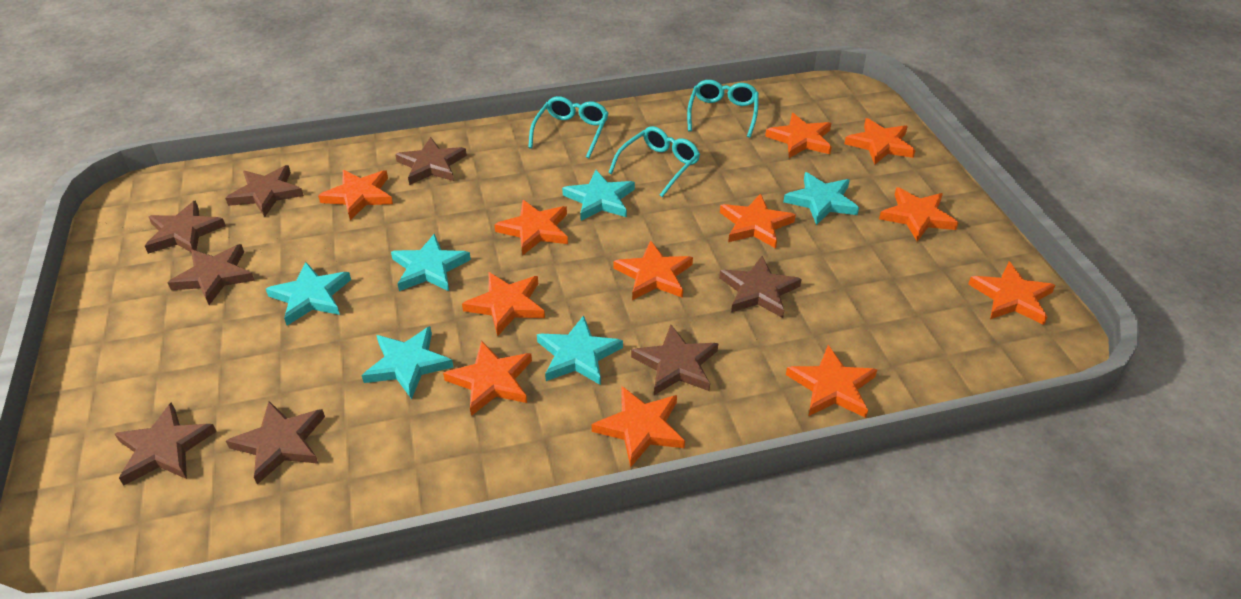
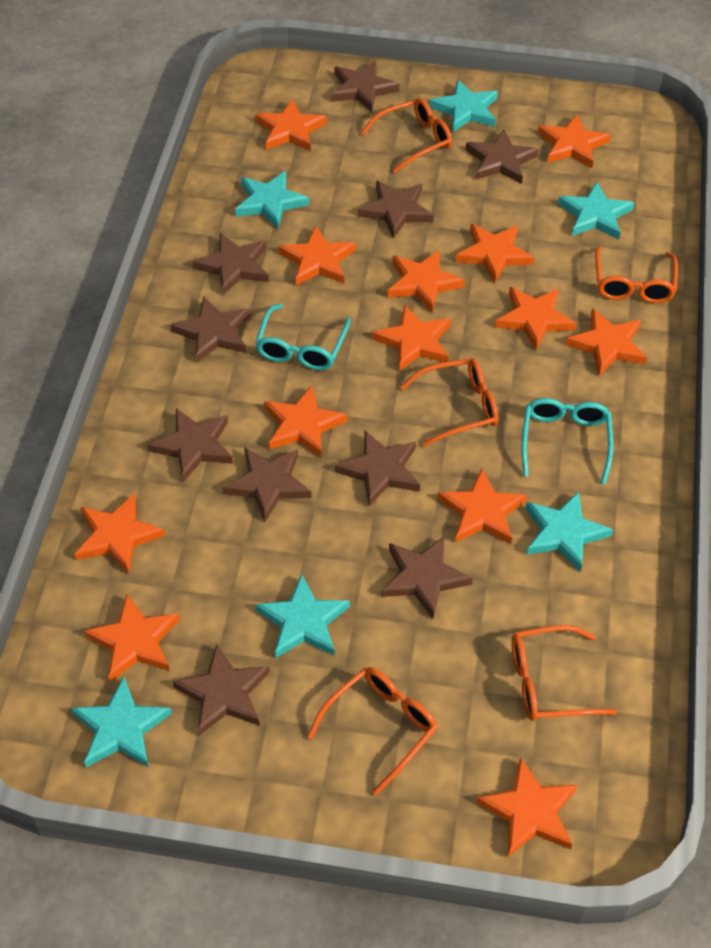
brown star: 8 -> 10
orange glasses: 0 -> 5
orange star: 12 -> 13
turquoise glasses: 3 -> 2

